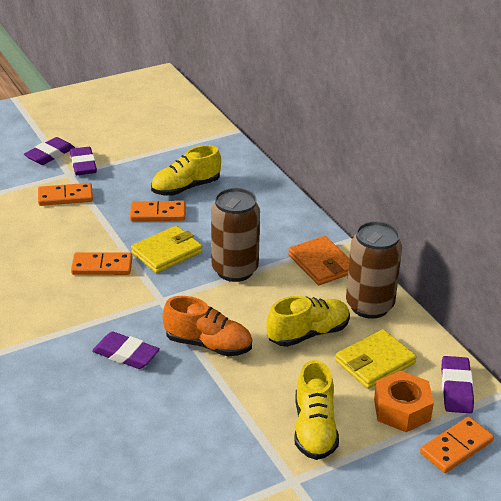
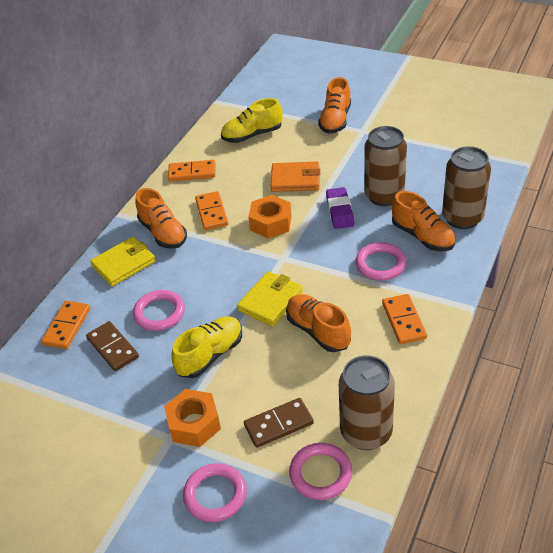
brown can: 2 -> 3
brown domino: 0 -> 2
orange nut: 1 -> 2
orange shoe: 1 -> 4
pink ring: 0 -> 4
purple eraser: 4 -> 1
yellow shoe: 3 -> 2

